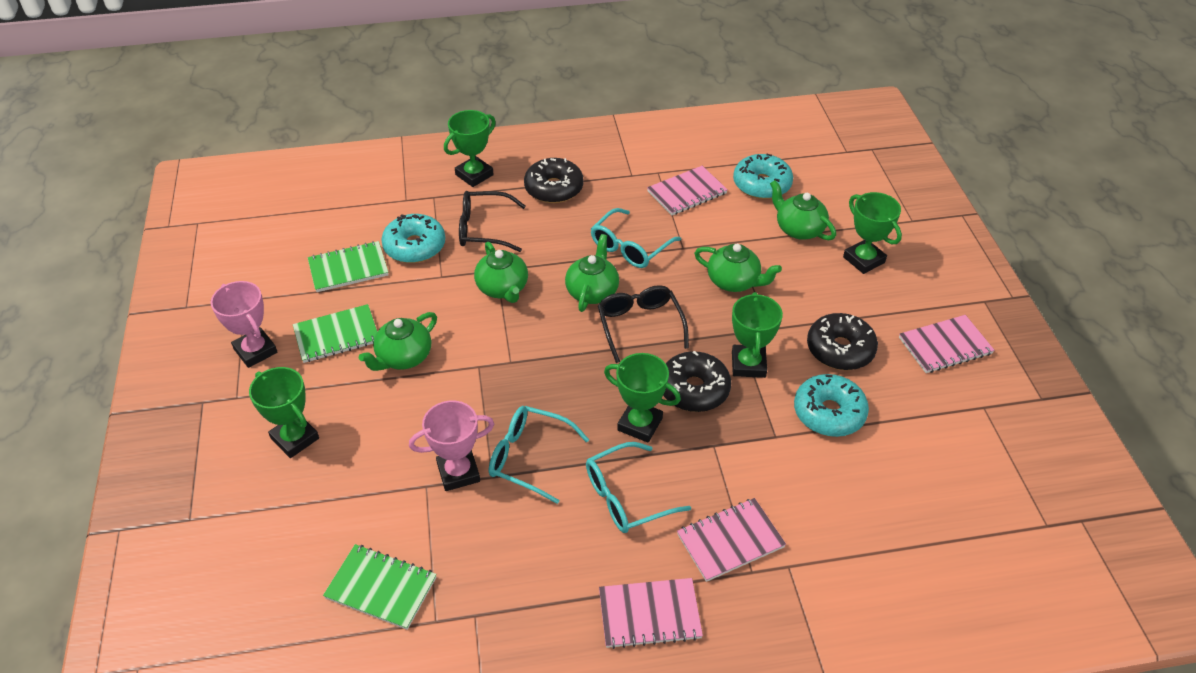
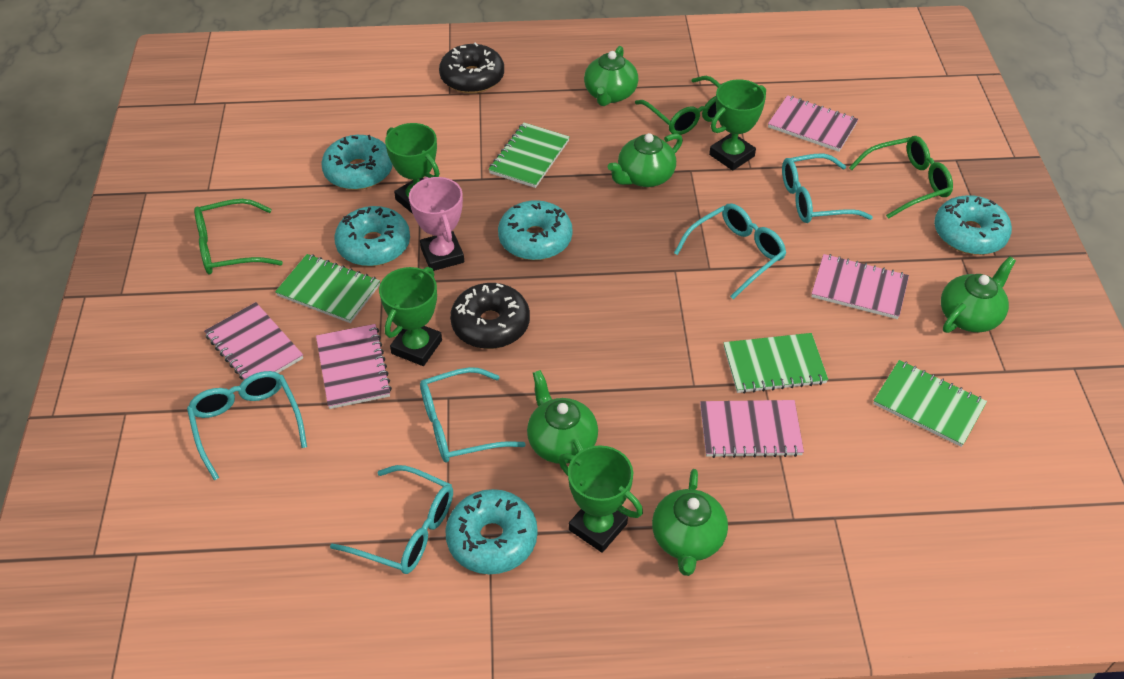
black donut: 3 -> 2
black glasses: 2 -> 0
green glasses: 0 -> 3
green notebook: 3 -> 4
green trophy: 5 -> 4
pink notebook: 4 -> 5
pink trophy: 2 -> 1
turquoise donut: 3 -> 5
turquoise glasses: 3 -> 5

